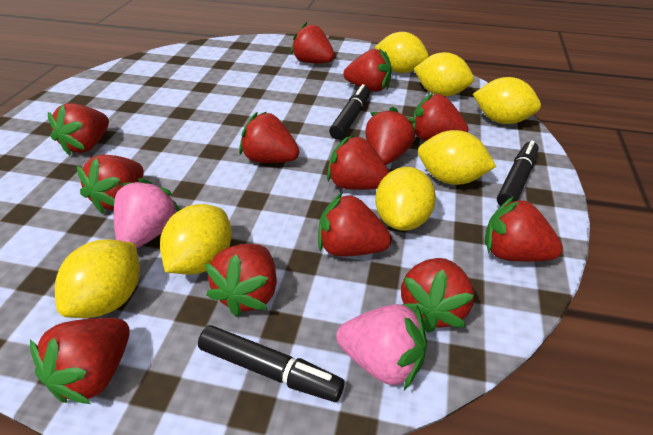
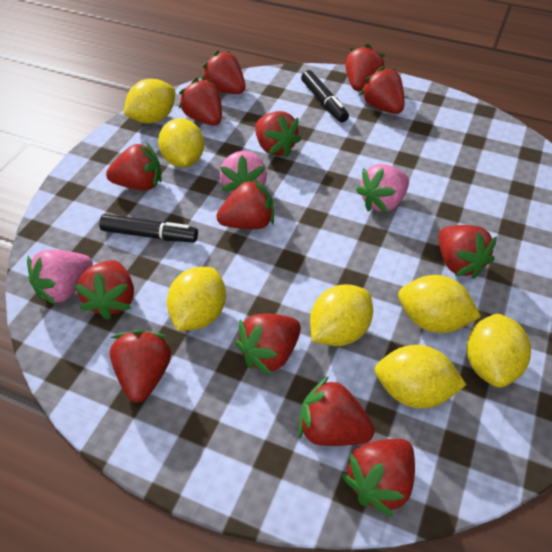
black marker: 3 -> 2
pink strawberry: 2 -> 3

